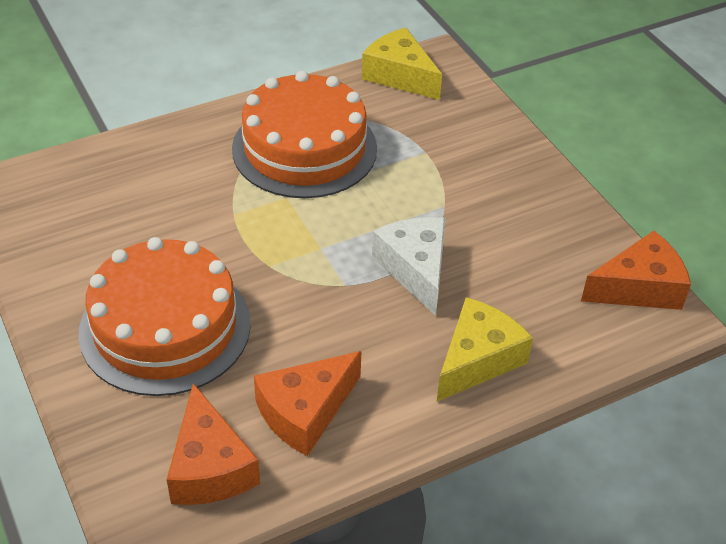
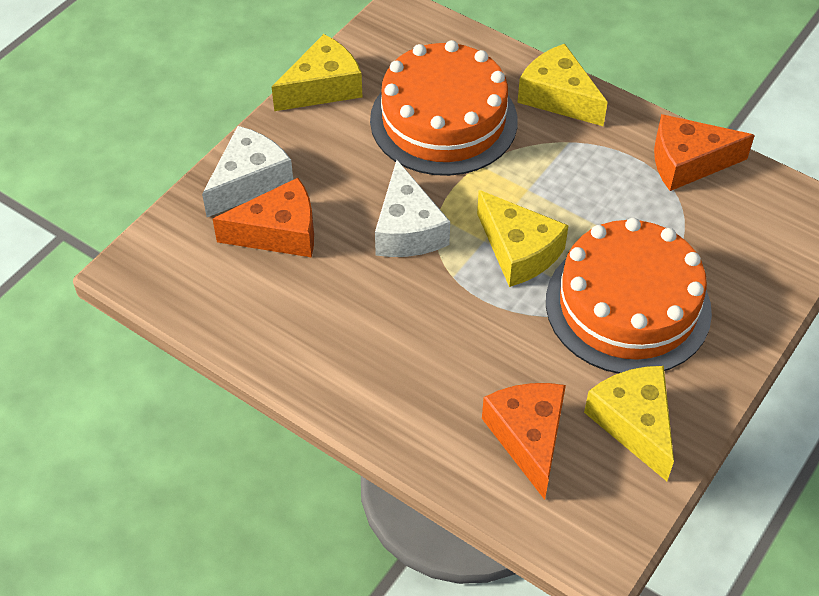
white cheese: 1 -> 2
yellow cheese: 2 -> 4

